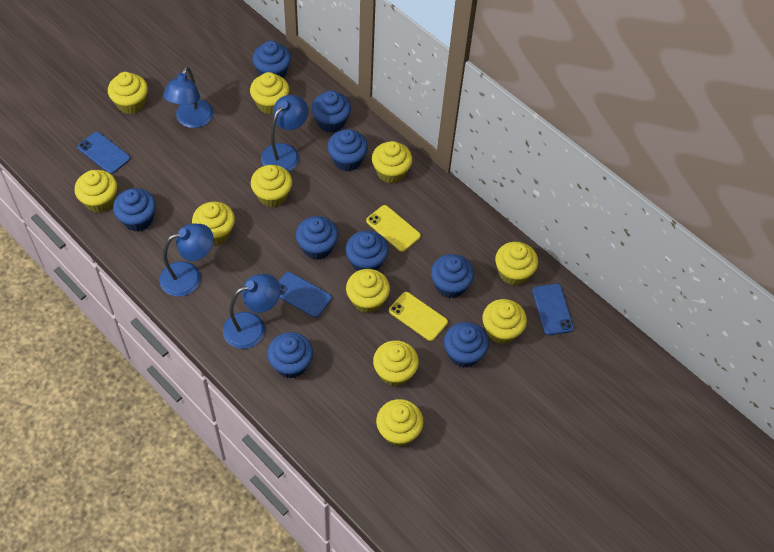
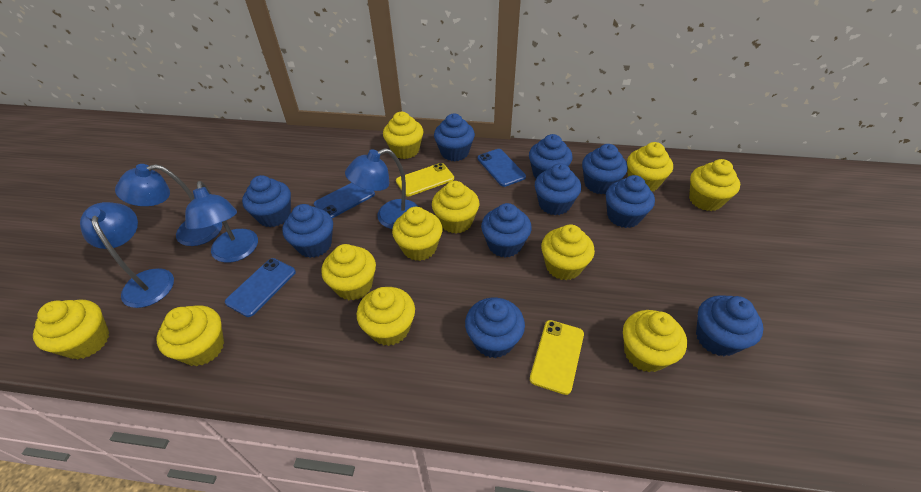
blue cupcake: 9 -> 10

